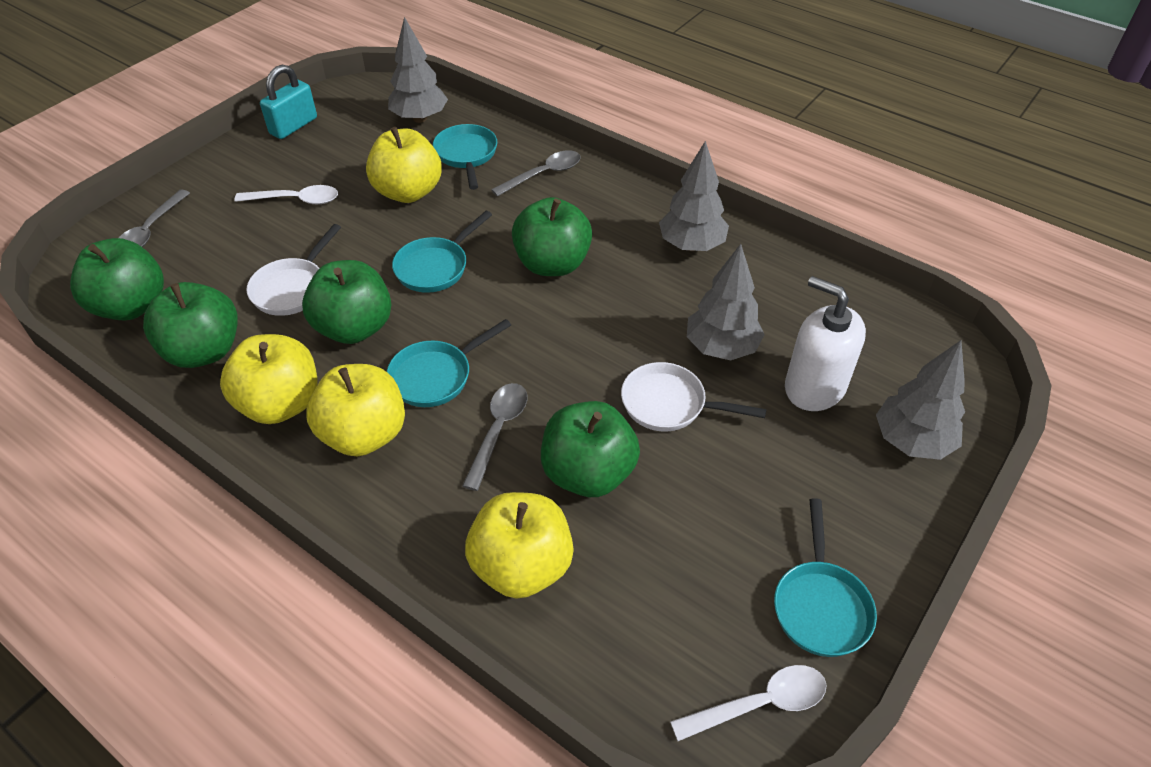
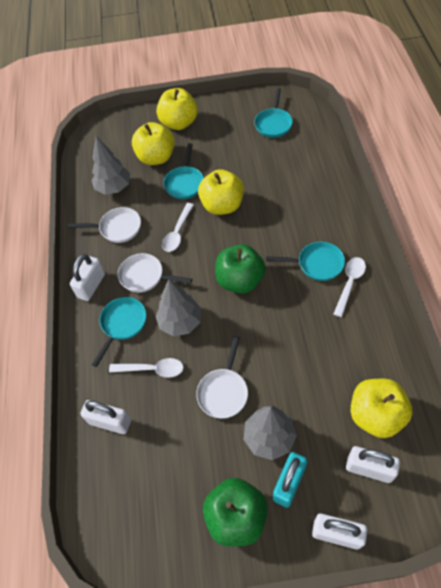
green apple: 5 -> 2
grey spoon: 3 -> 0
grey tree: 4 -> 3
white padlock: 0 -> 4
white pan: 2 -> 3
white soap dispenser: 1 -> 0
white spoon: 2 -> 3

